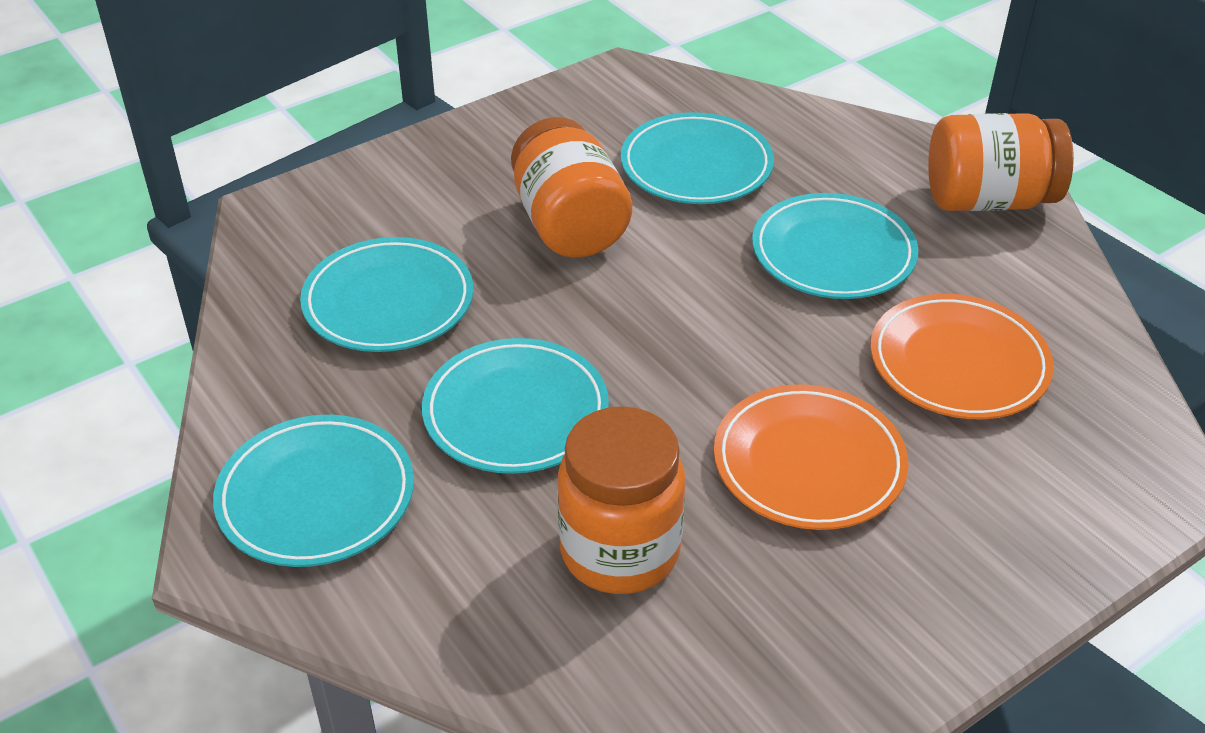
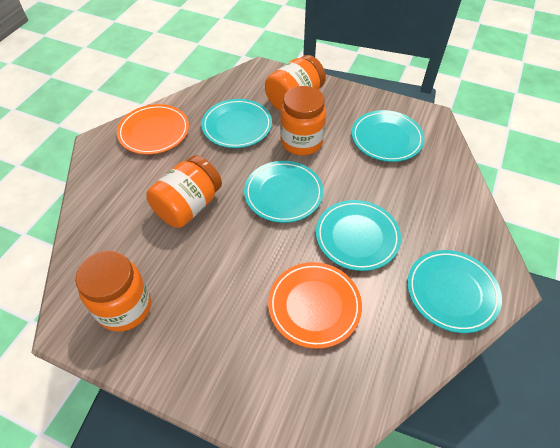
orange jar: 3 -> 4

